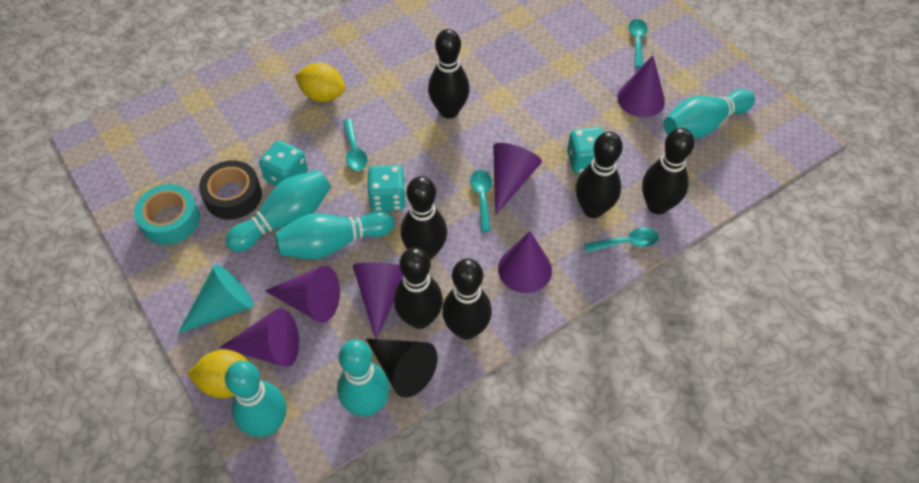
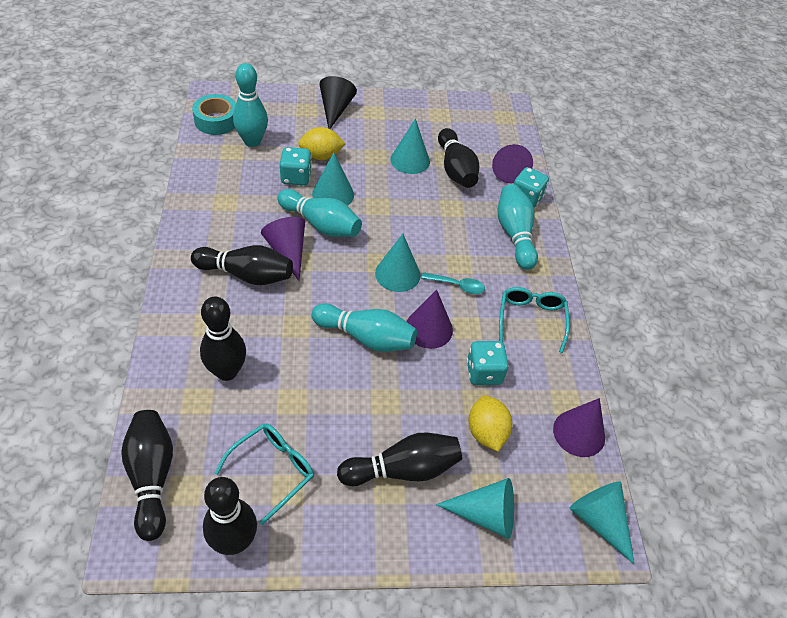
black tape: 1 -> 0
purple cone: 6 -> 4
turquoise bowling pin: 5 -> 4
turquoise cone: 1 -> 5
turquoise glasses: 0 -> 2
turquoise spoon: 4 -> 1

